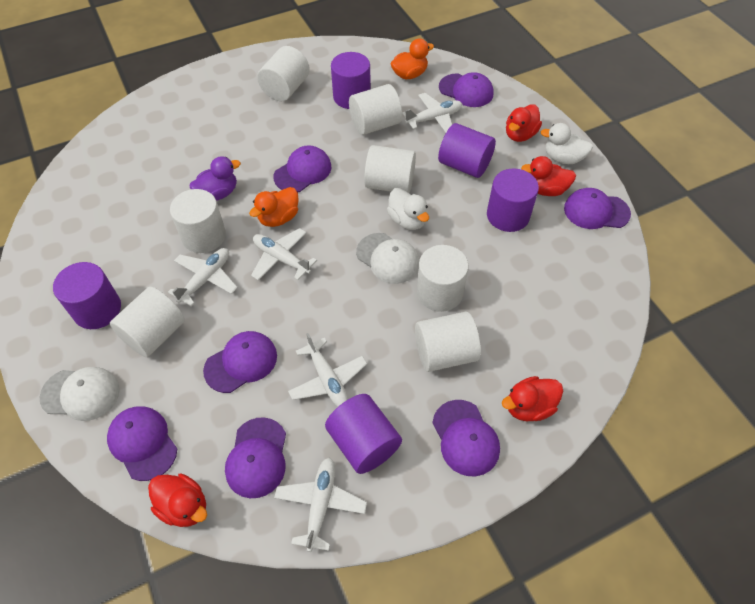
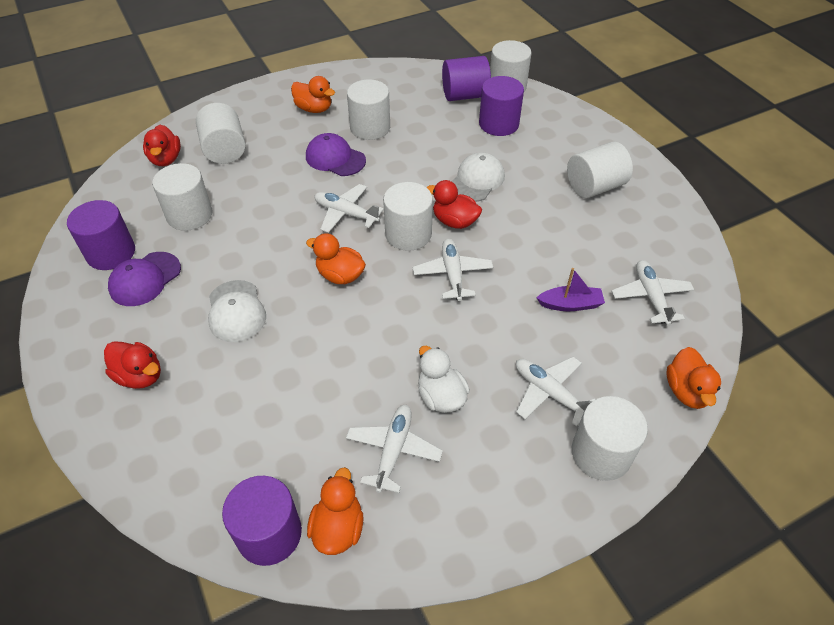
orange duck: 2 -> 4
purple boat: 0 -> 1
purple cap: 7 -> 2
purple cylinder: 5 -> 4
purple duck: 1 -> 0
red duck: 4 -> 3
white duck: 2 -> 1

